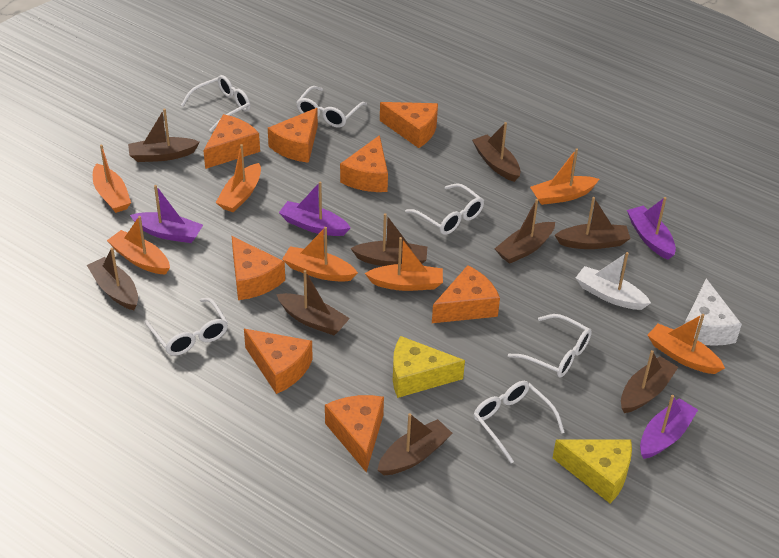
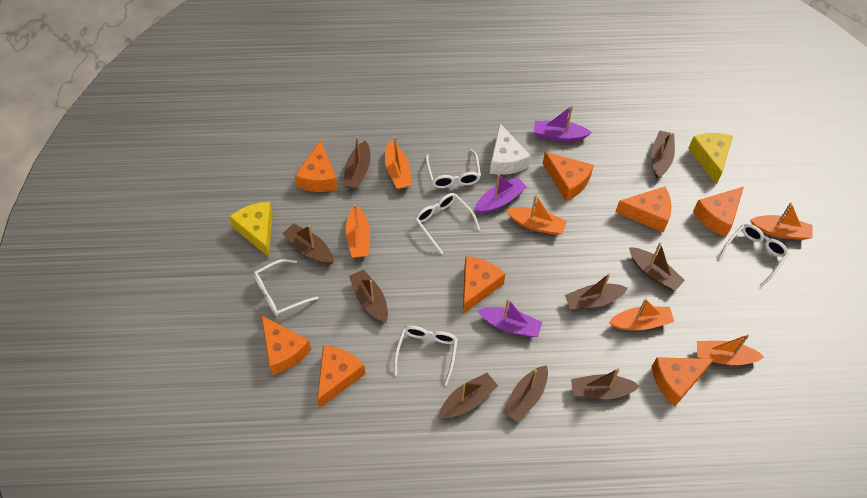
orange boat: 7 -> 6
purple boat: 4 -> 3
white boat: 1 -> 0
white glasses: 6 -> 5

